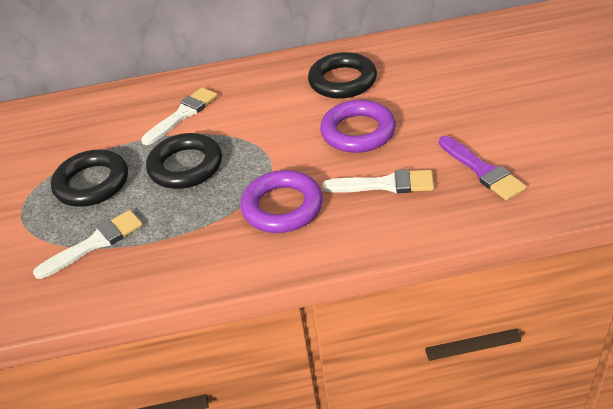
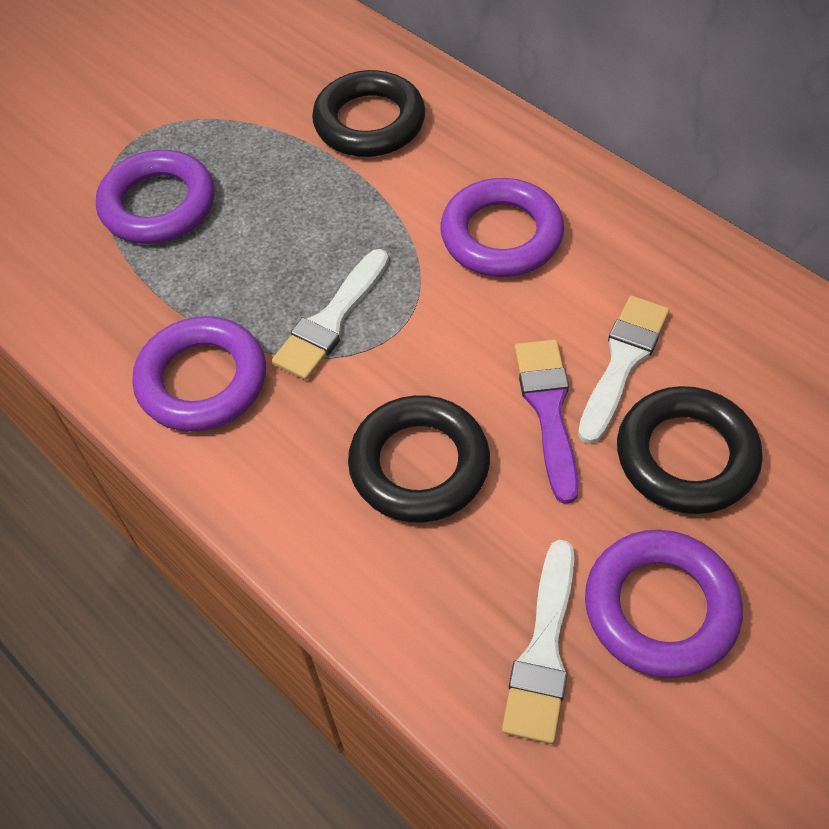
purple ring: 2 -> 4

